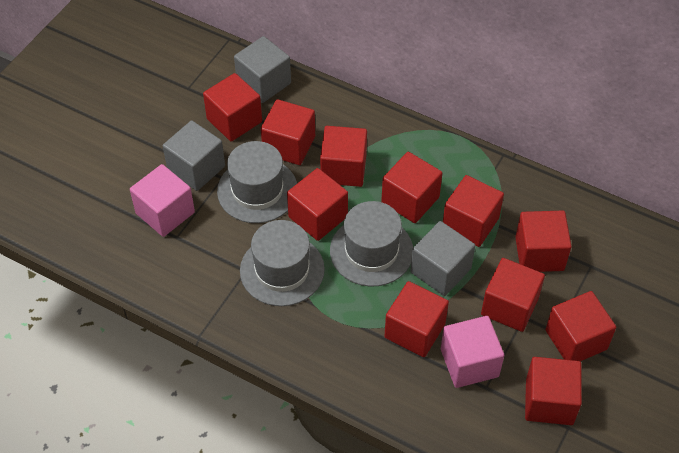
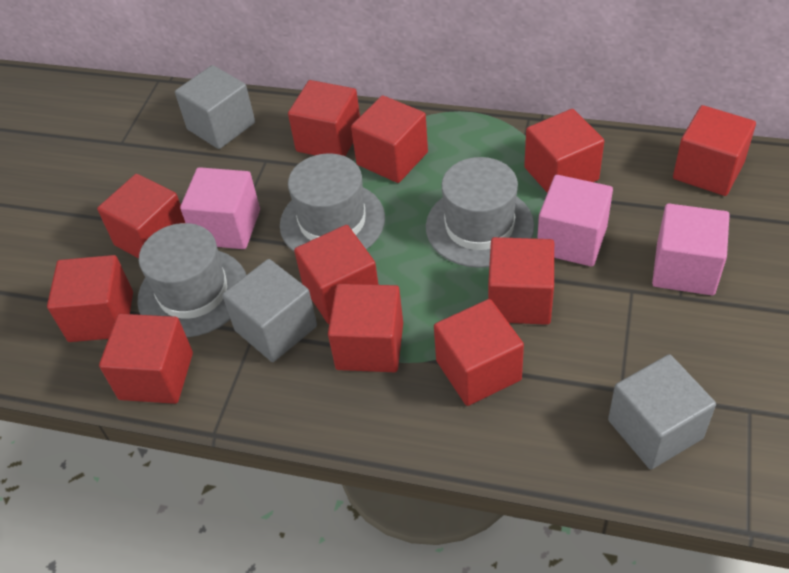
pink cube: 2 -> 3

